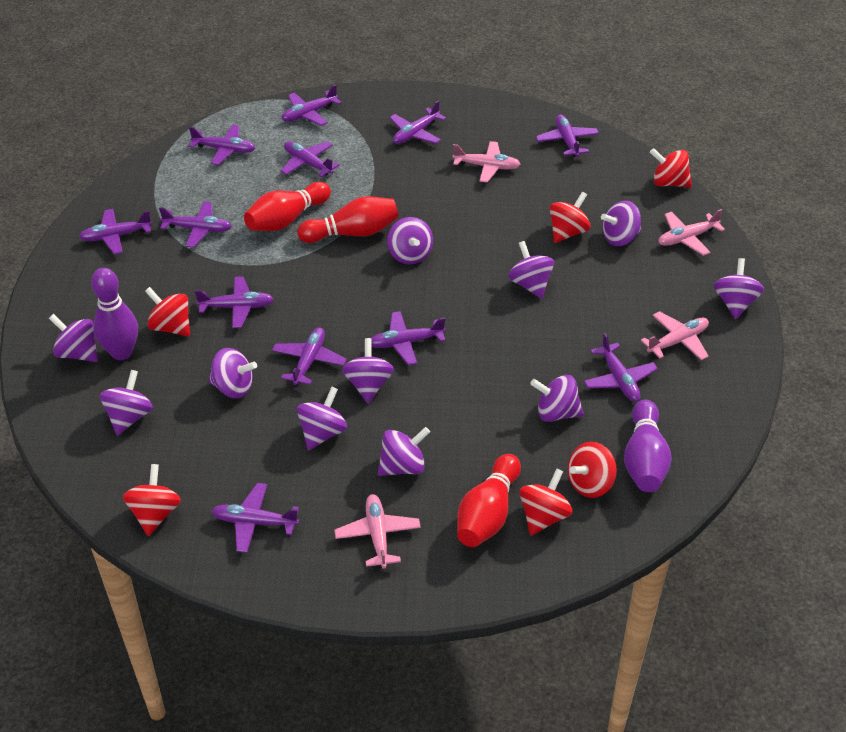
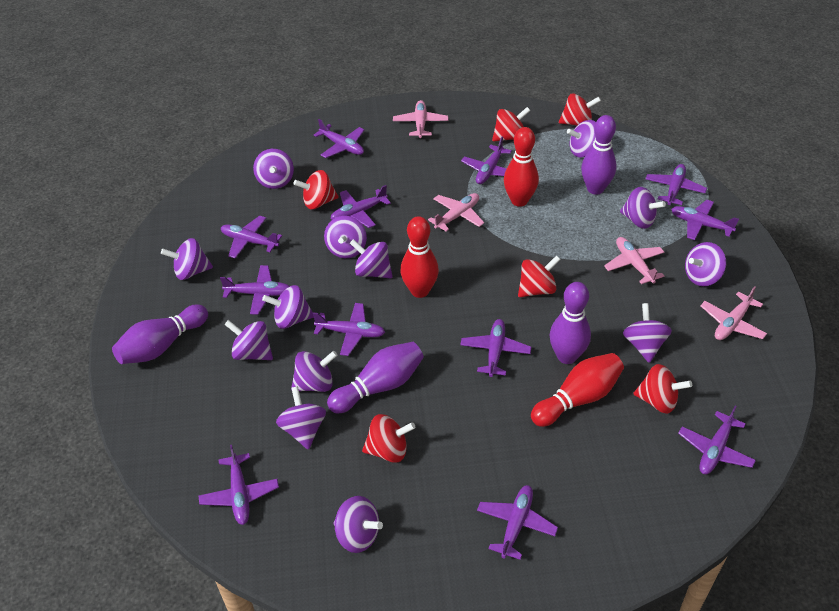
purple bowling pin: 2 -> 4
purple spinning top: 11 -> 13

